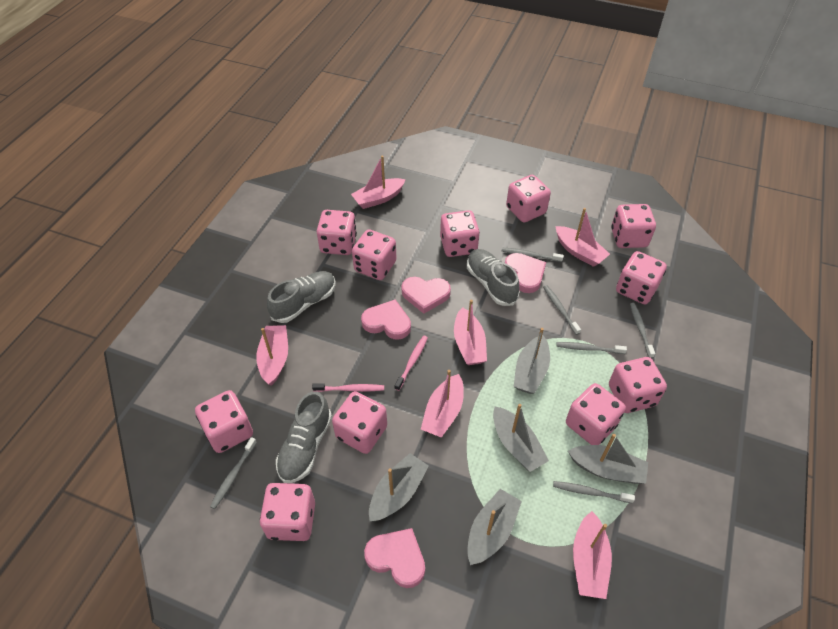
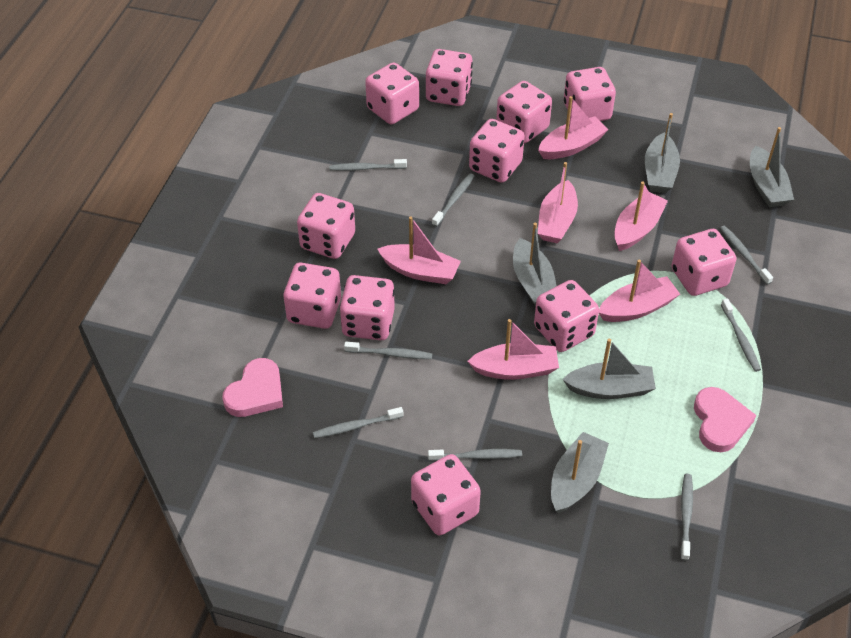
grey shoe: 3 -> 0
grey toothbrush: 6 -> 8
pink heart: 4 -> 2
pink toothbrush: 2 -> 0

